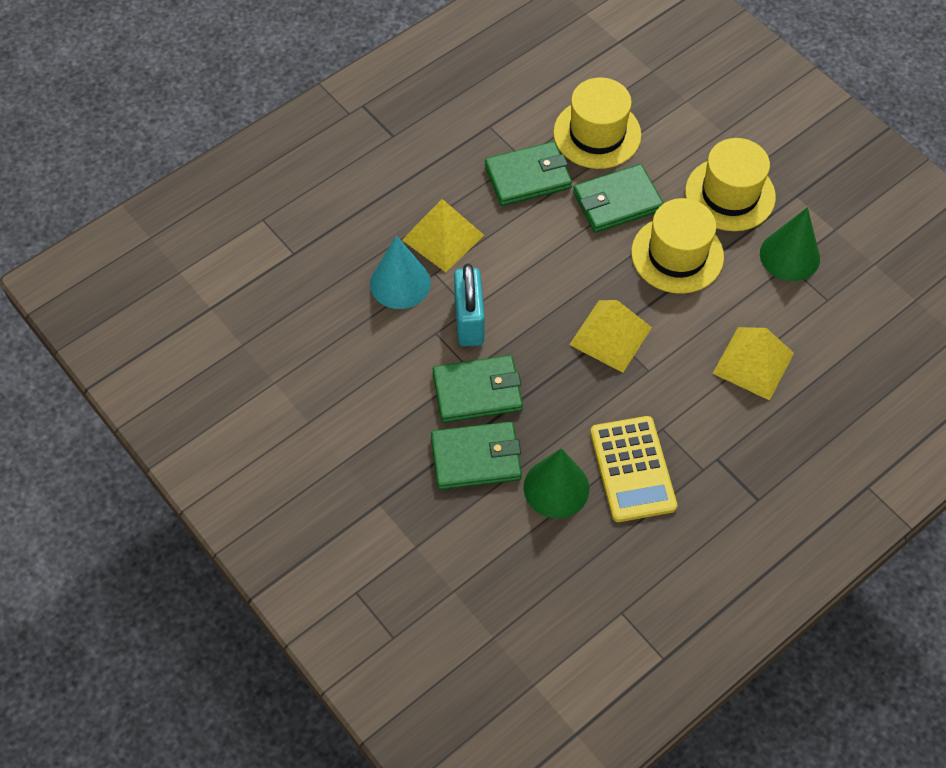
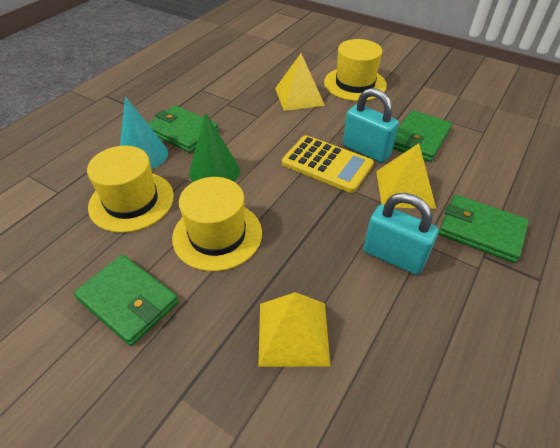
green cone: 2 -> 1
turquoise padlock: 1 -> 2

